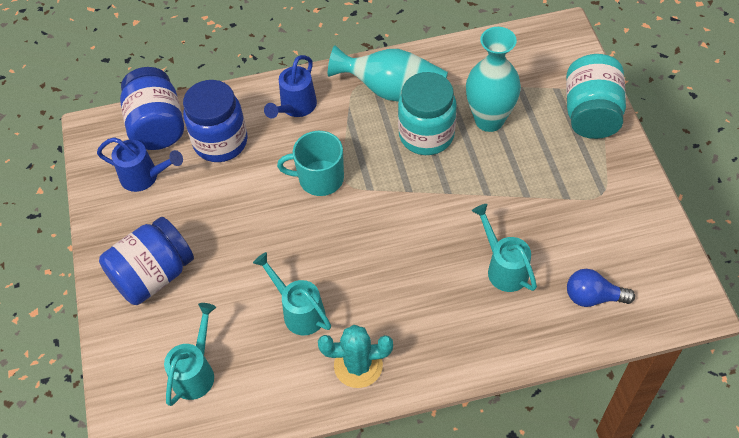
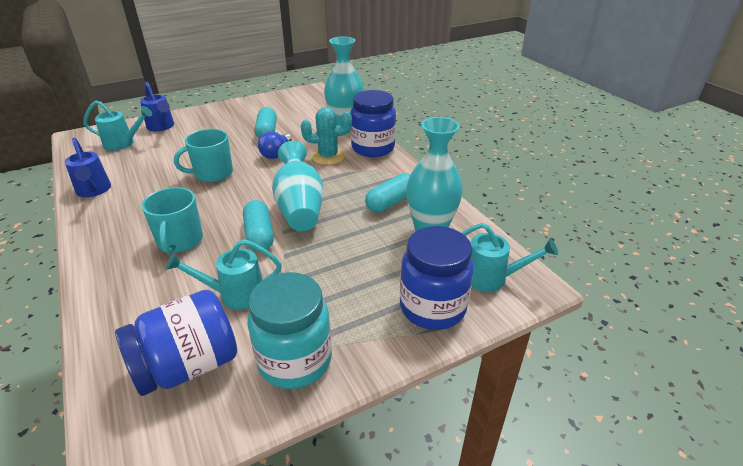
turquoise capsule: 0 -> 3
turquoise jar: 2 -> 1
turquoise mug: 1 -> 2
turquoise vase: 2 -> 3

